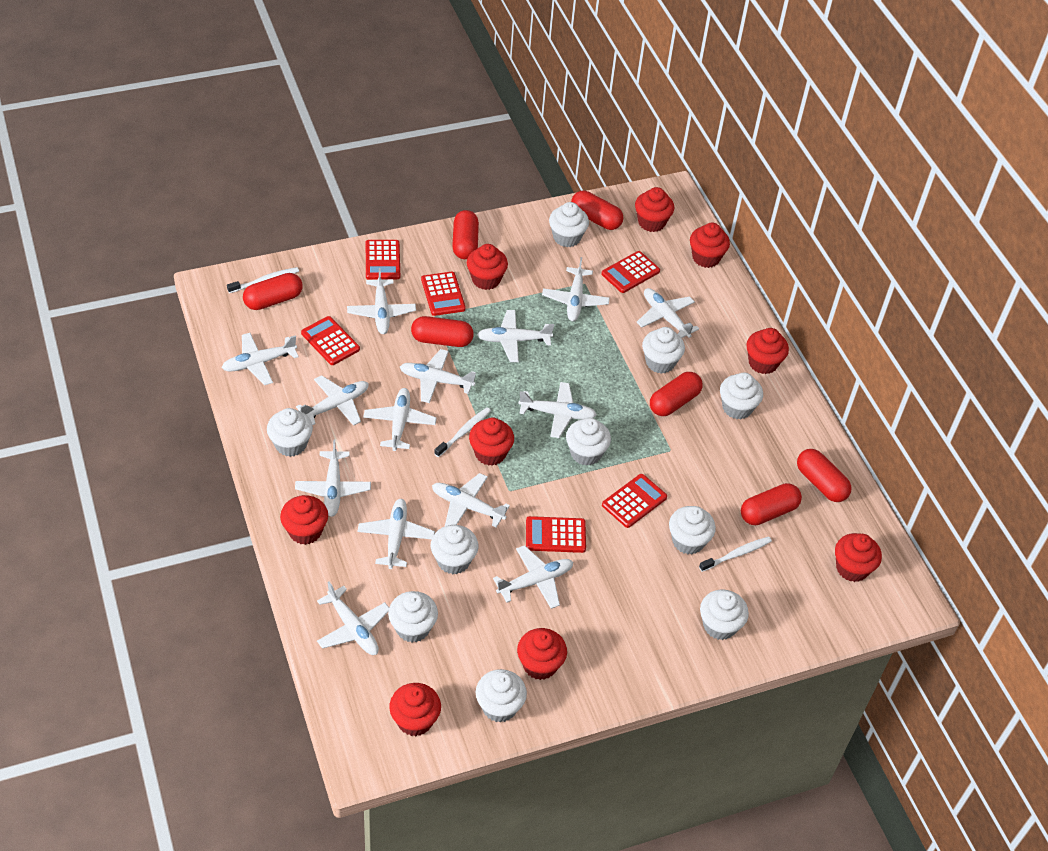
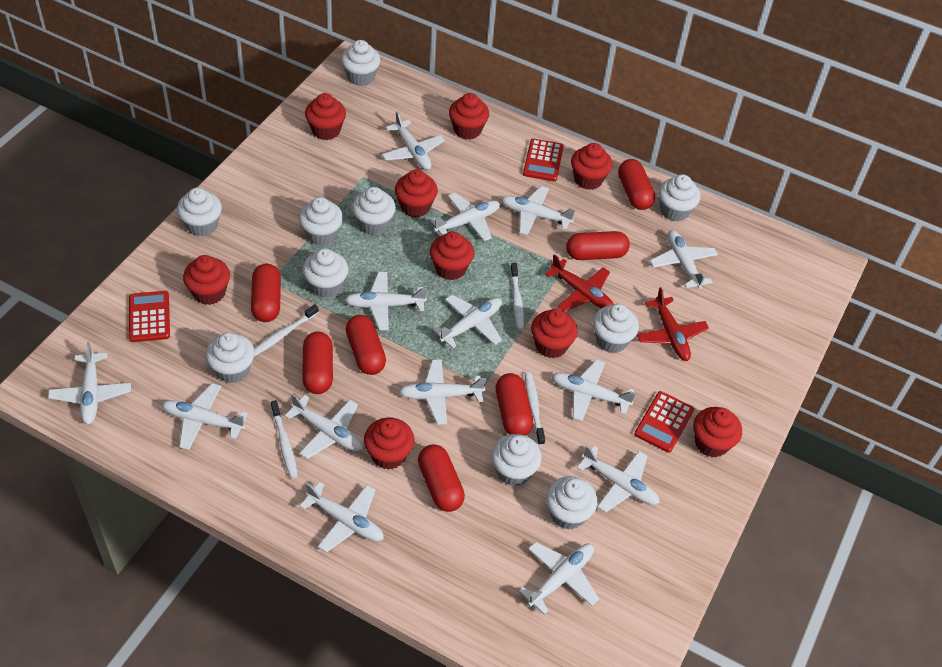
red calculator: 6 -> 3
red plane: 0 -> 2
white toothbrush: 3 -> 4

